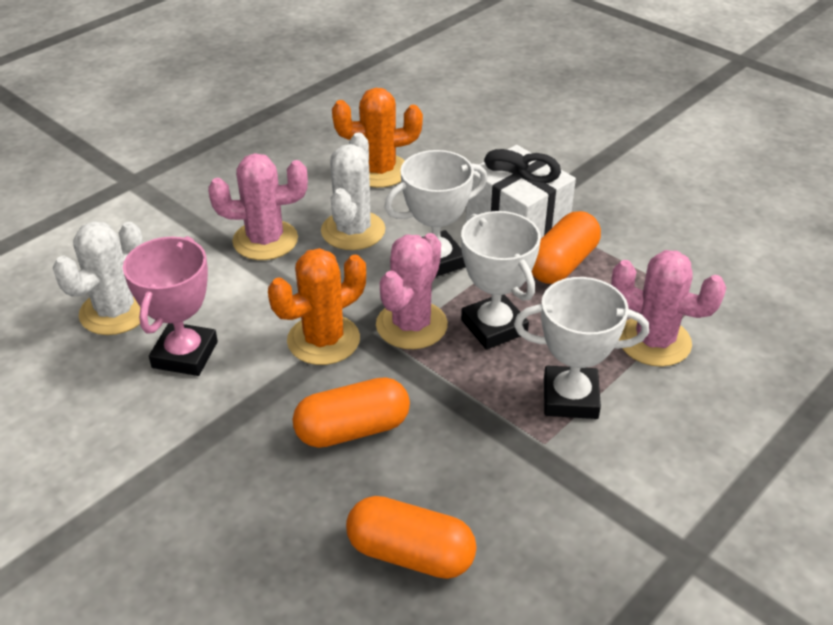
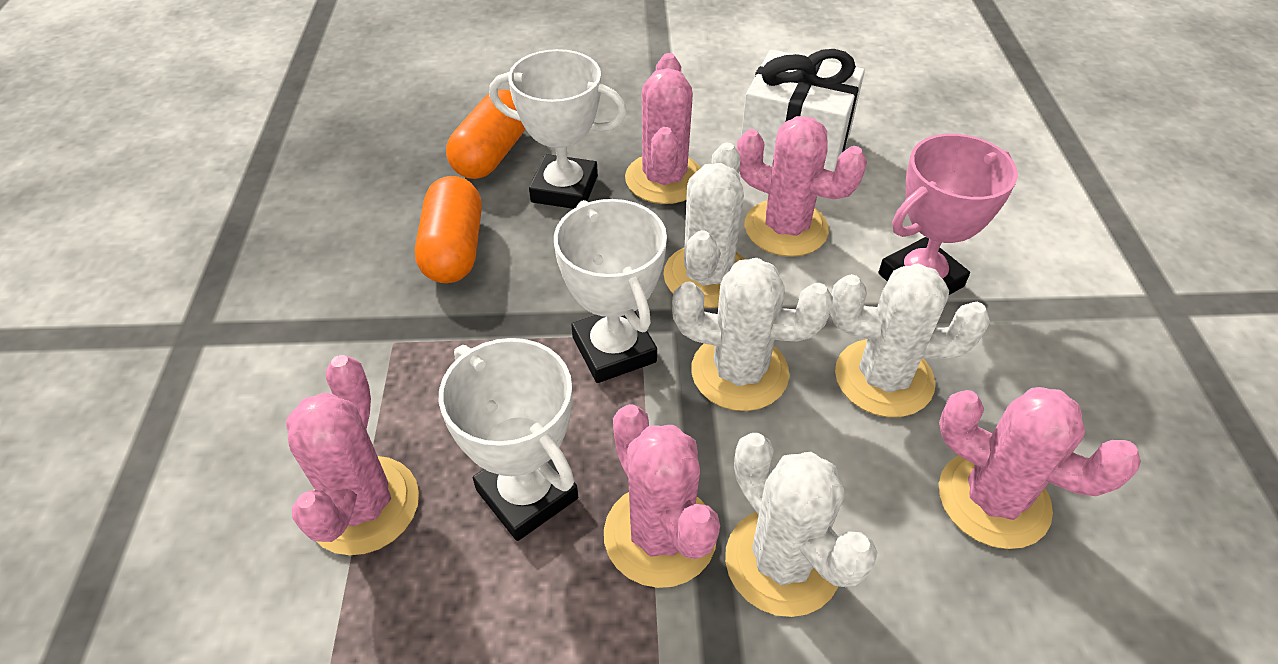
orange cactus: 2 -> 0
orange capsule: 3 -> 2
pink cactus: 3 -> 5
white cactus: 2 -> 4

